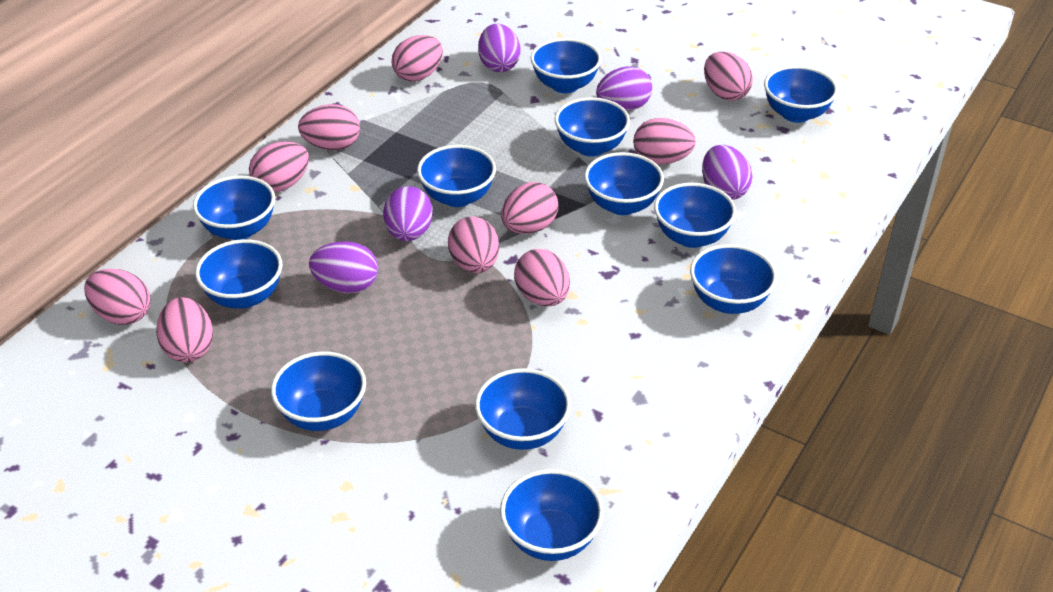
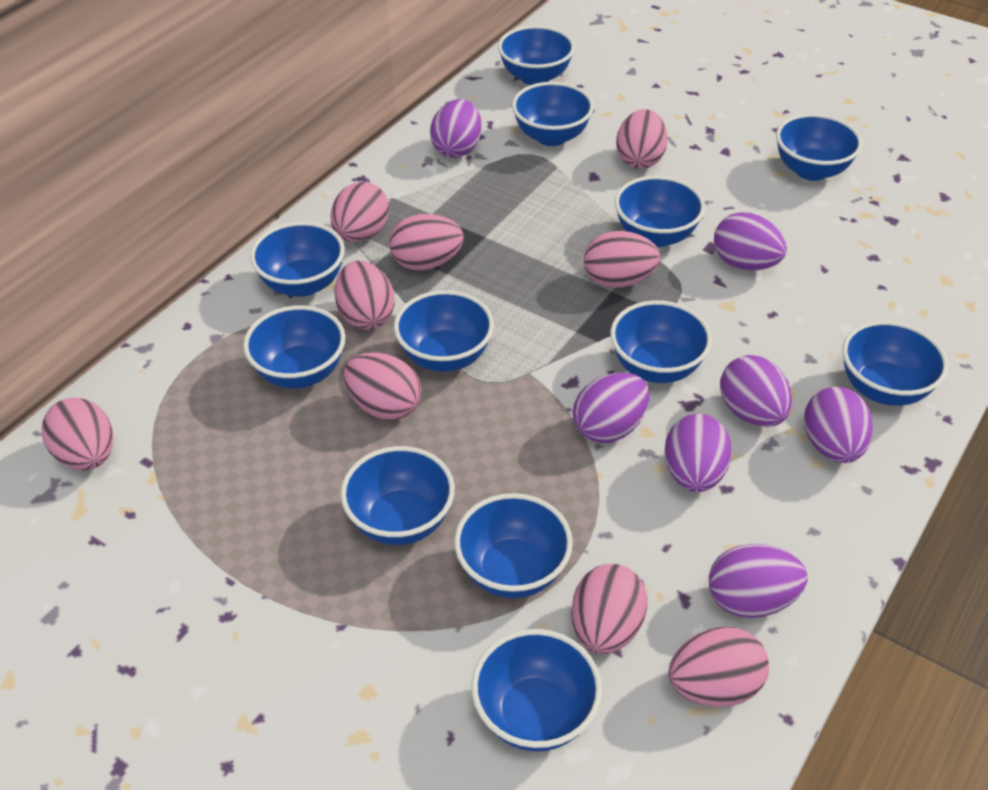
pink egg: 10 -> 9
purple egg: 5 -> 7

